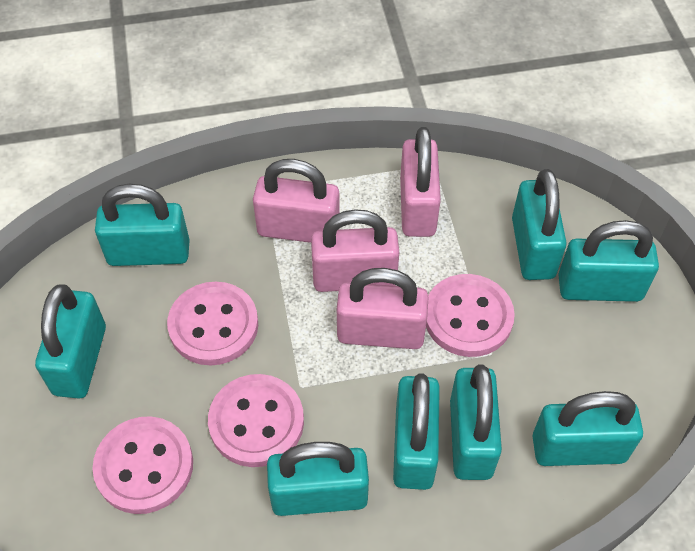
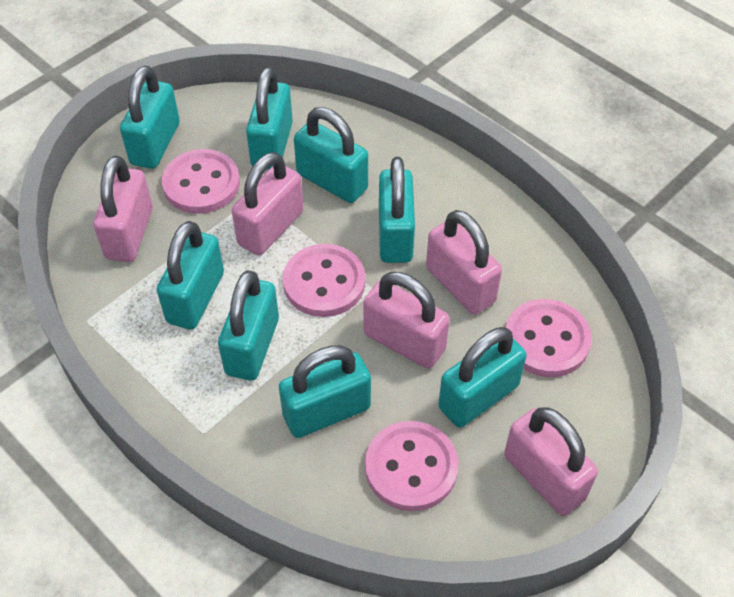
pink padlock: 4 -> 5

